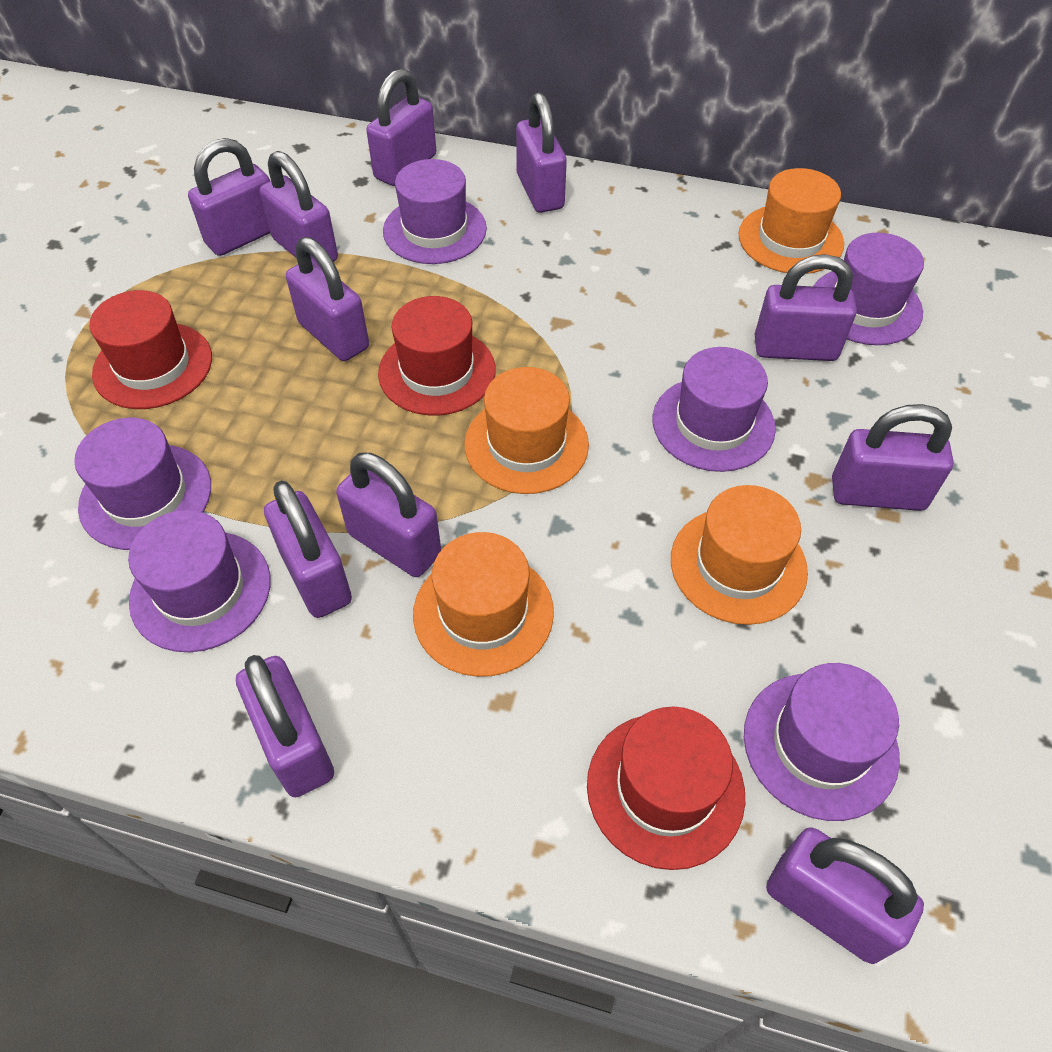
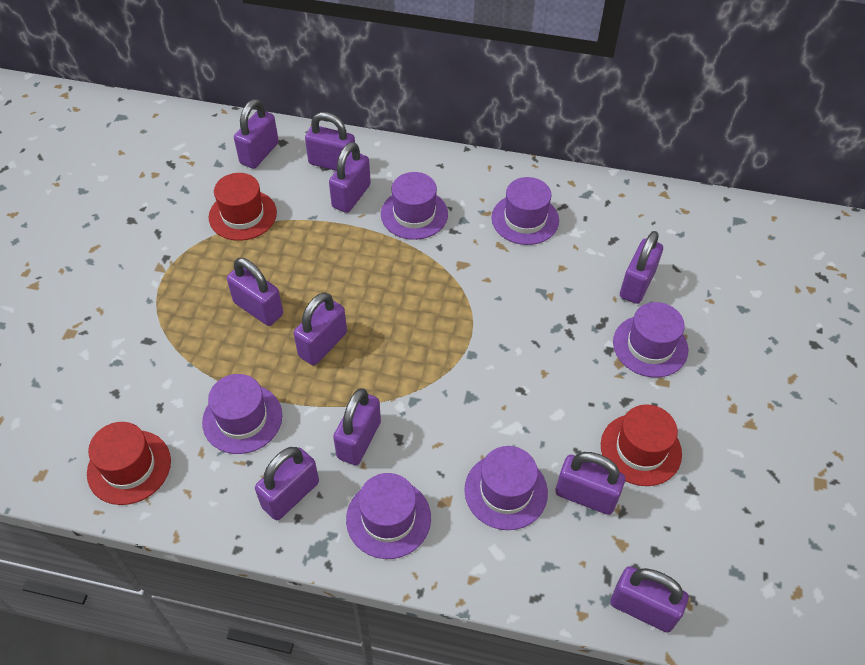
orange hat: 4 -> 0
purple padlock: 11 -> 10

